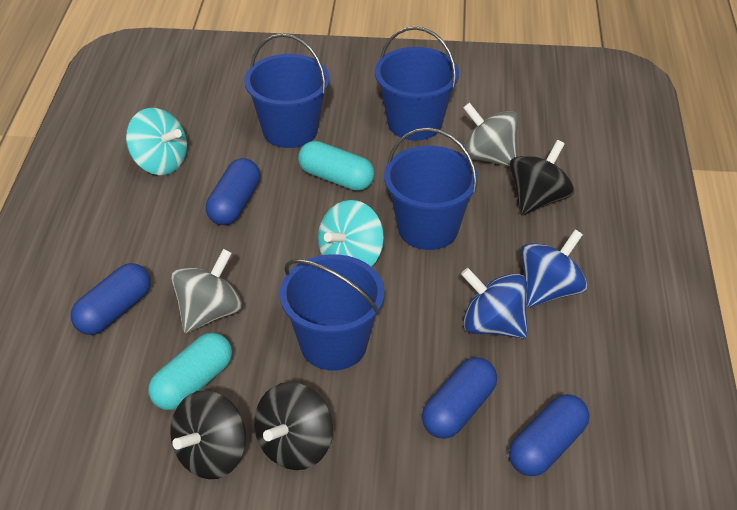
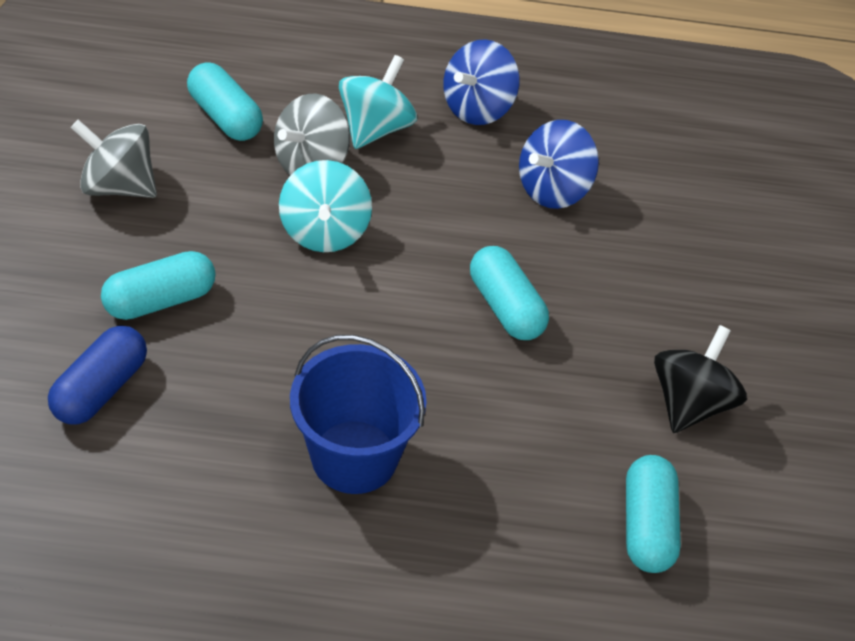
black spinning top: 3 -> 1
blue bucket: 4 -> 1
blue capsule: 4 -> 1
turquoise capsule: 2 -> 4

